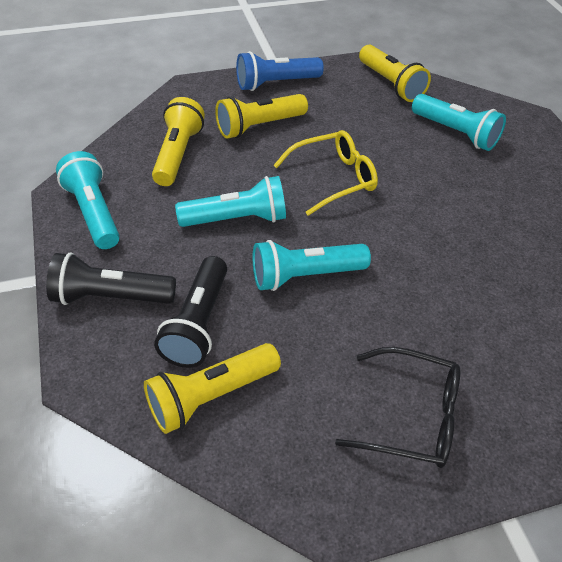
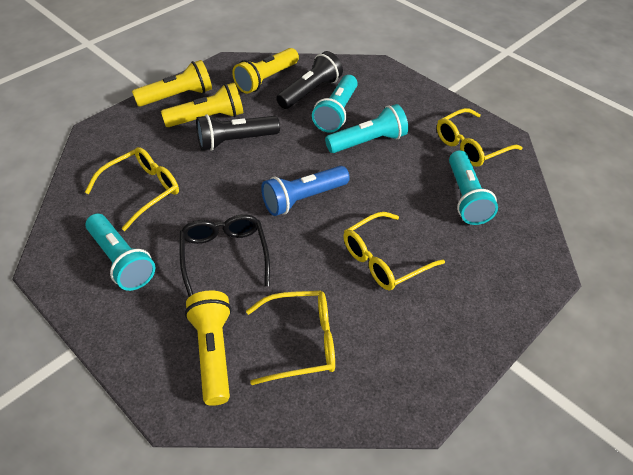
yellow glasses: 1 -> 4

